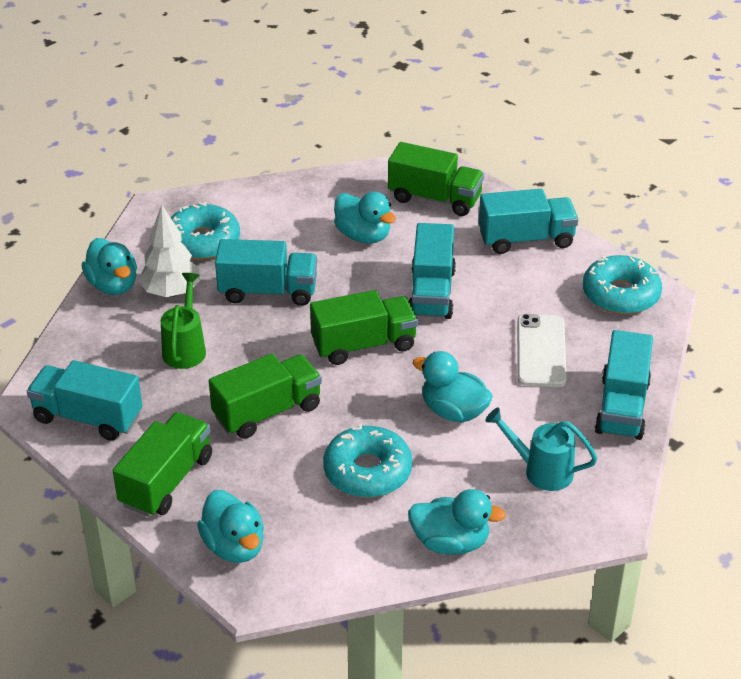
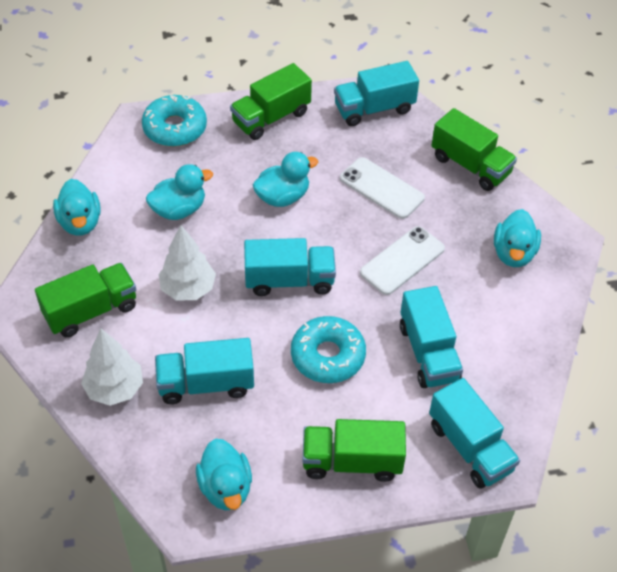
green watering can: 1 -> 0
turquoise donut: 3 -> 2
turquoise watering can: 1 -> 0
white phone: 1 -> 2
white tree: 1 -> 2

